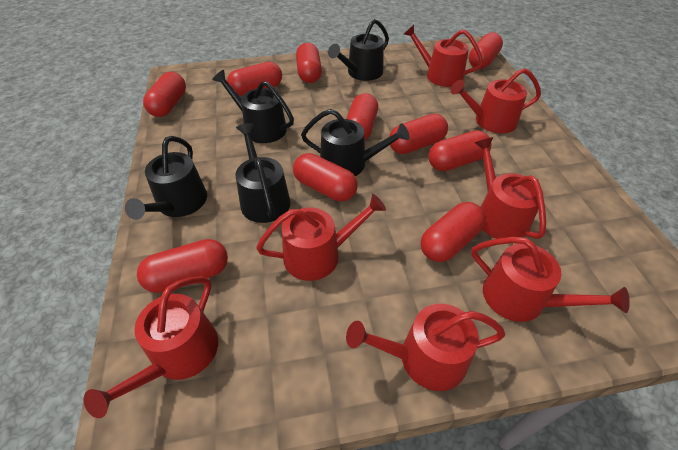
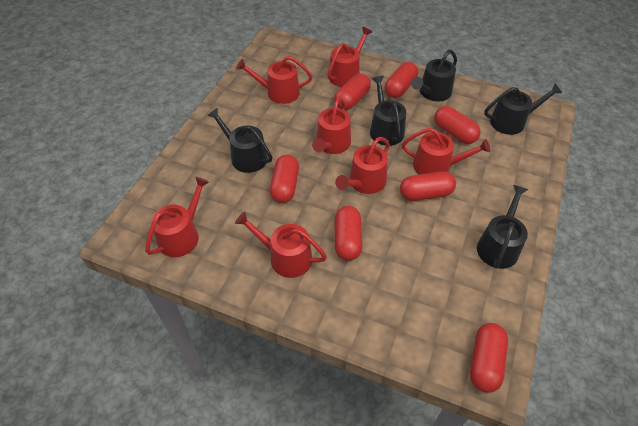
red capsule: 10 -> 7

